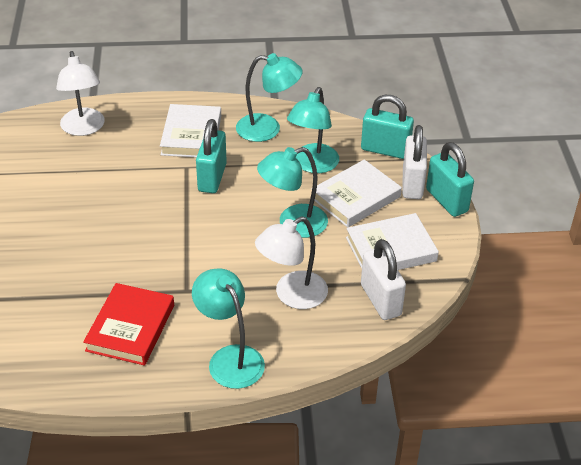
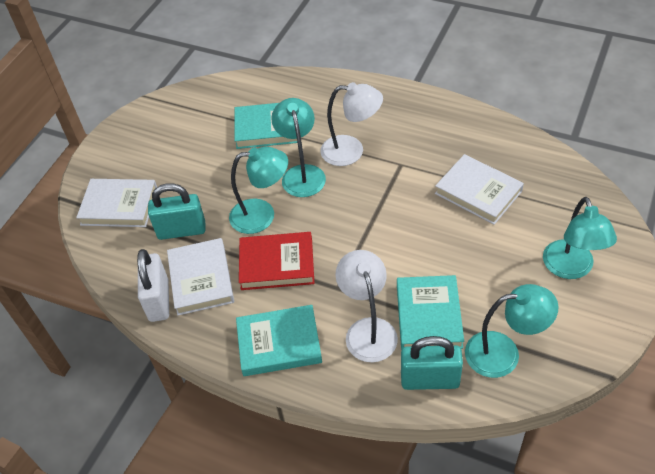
turquoise book: 0 -> 3
turquoise padlock: 3 -> 2
white padlock: 2 -> 1

